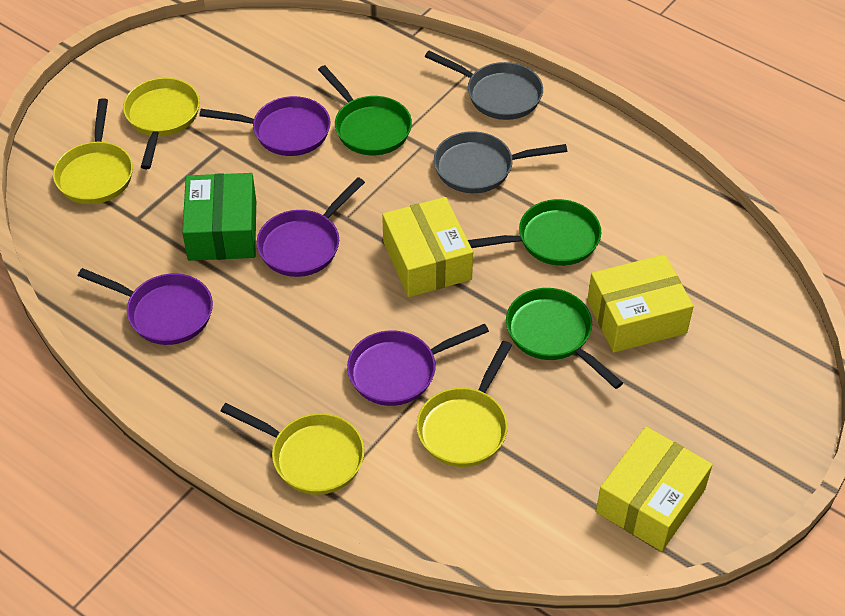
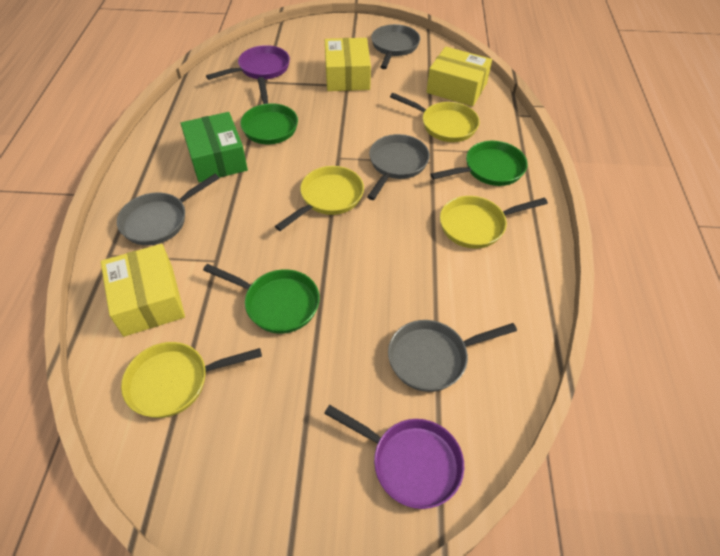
grey pan: 2 -> 4
purple pan: 4 -> 2

